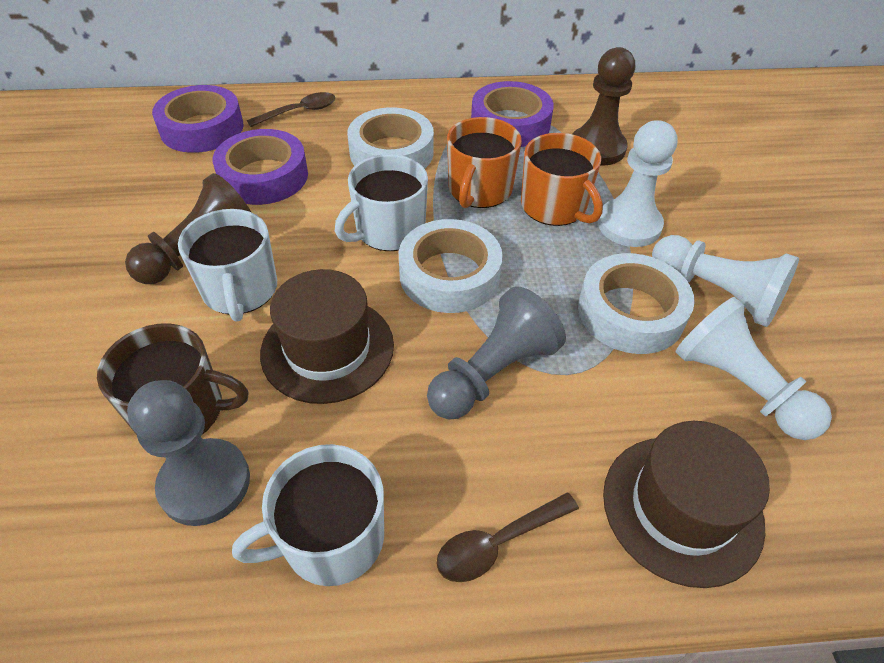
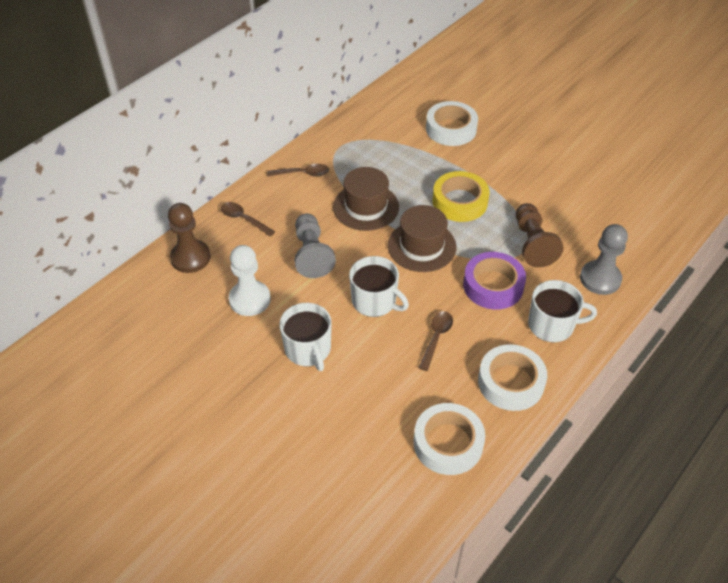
brown mug: 1 -> 0
brown spoon: 2 -> 3
orange mug: 2 -> 0
purple tape: 3 -> 1
white pawn: 3 -> 1
yellow tape: 0 -> 1

